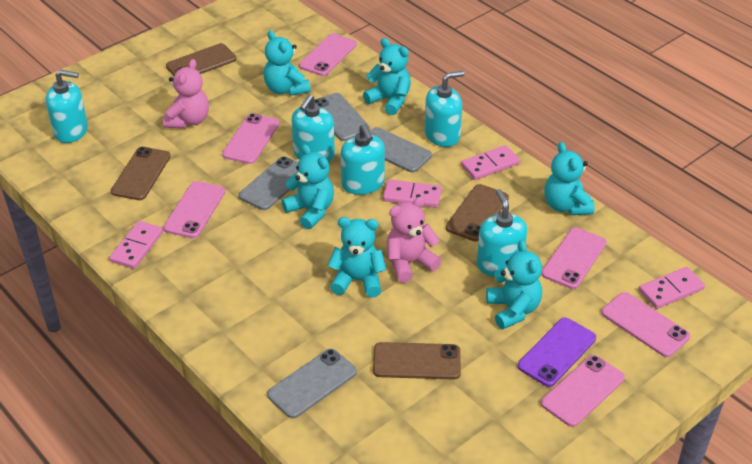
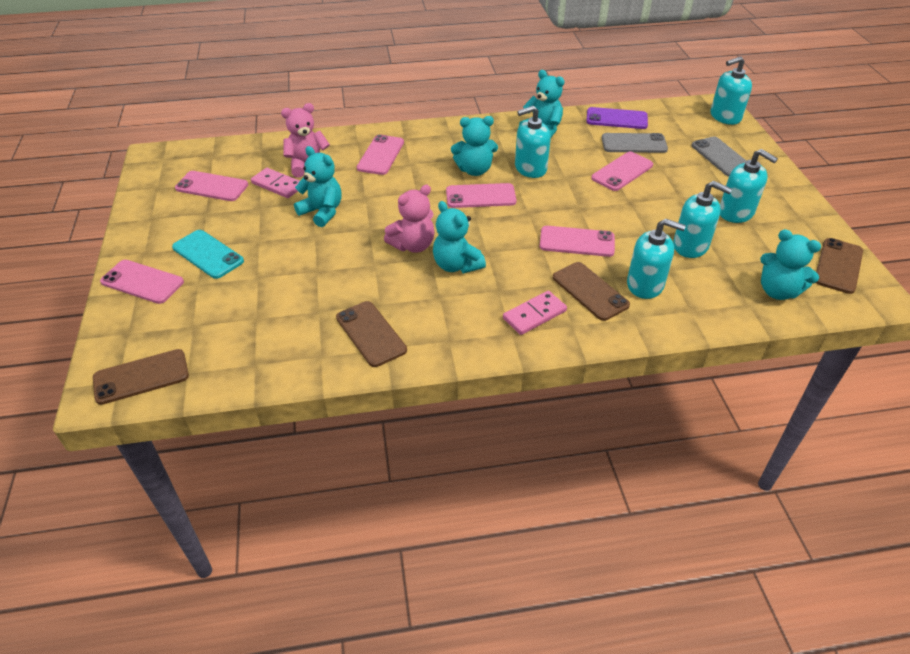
grey phone: 4 -> 2
pink domino: 4 -> 2
turquoise phone: 0 -> 1
turquoise teddy bear: 6 -> 5

